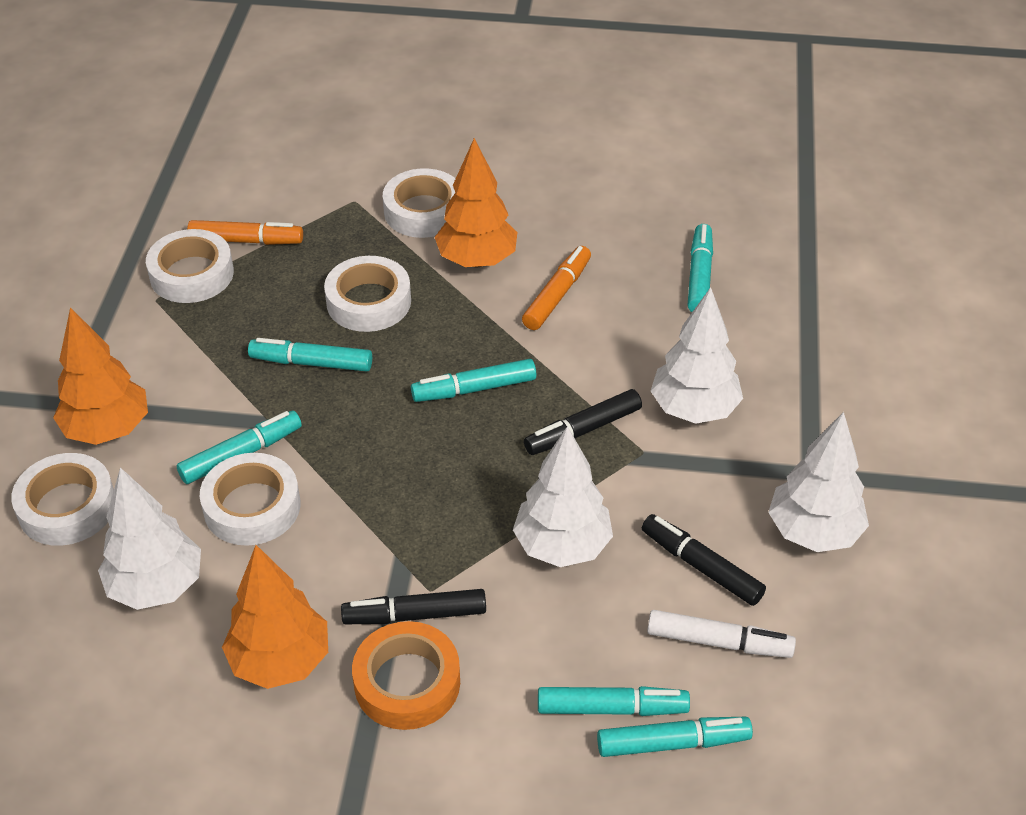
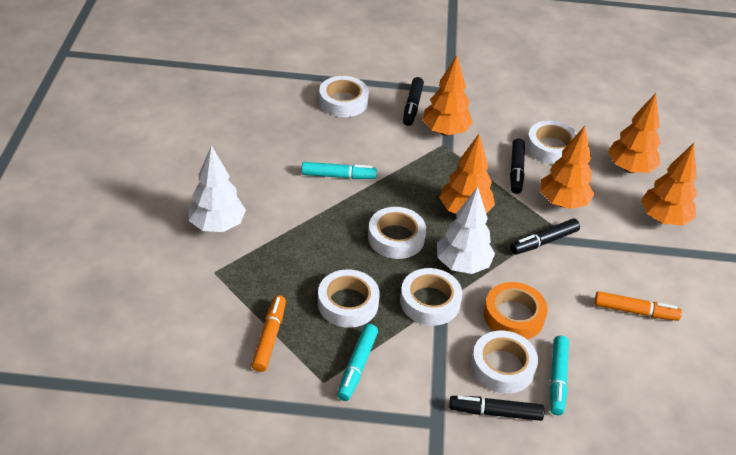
black marker: 3 -> 4
orange tree: 3 -> 5
turquoise marker: 6 -> 3
white marker: 1 -> 0
white tape: 5 -> 6
white tree: 4 -> 2

